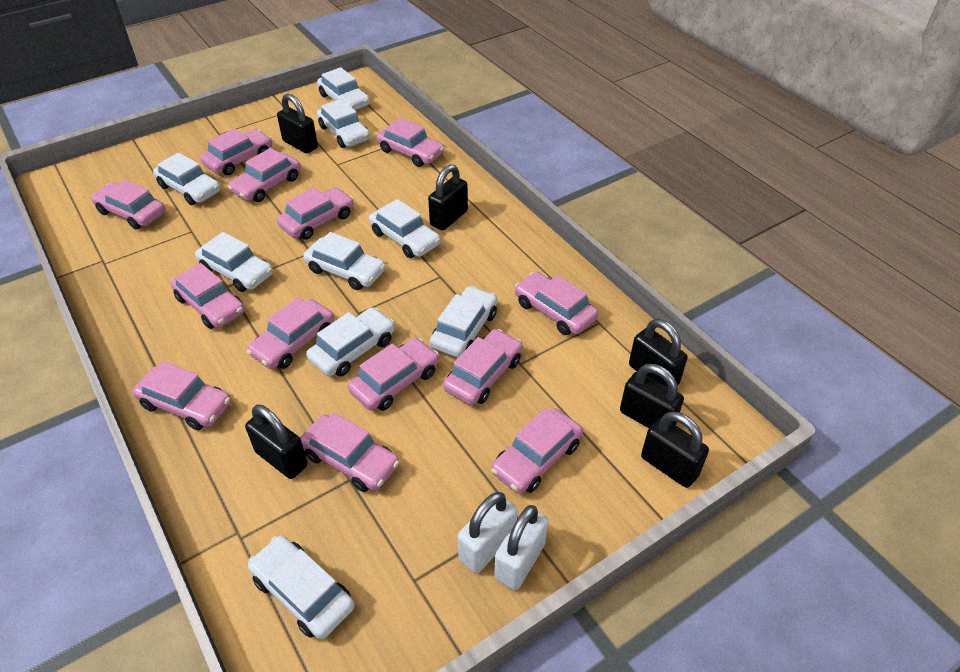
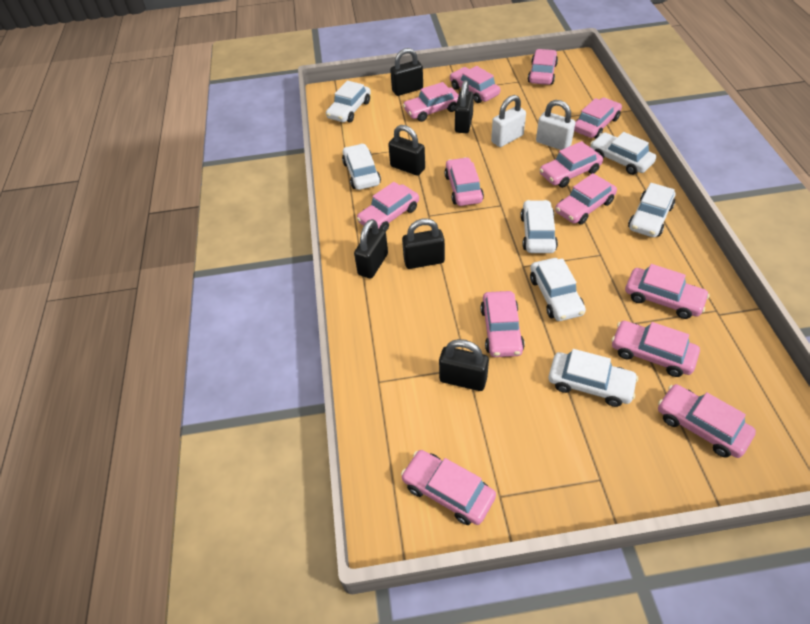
white car: 9 -> 7

